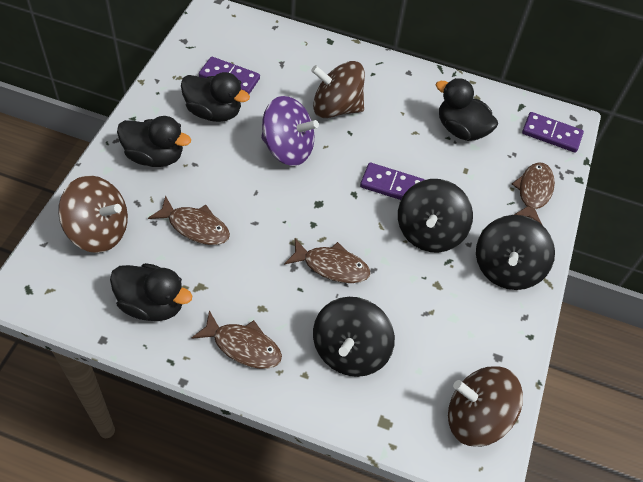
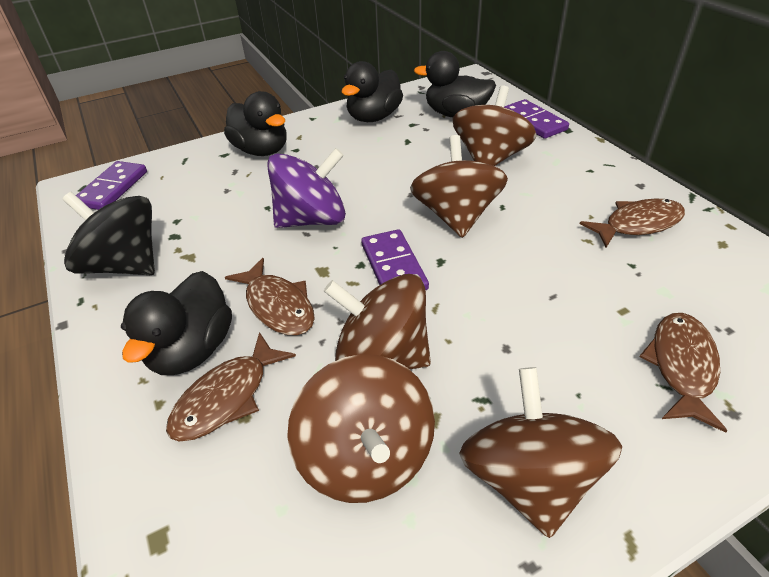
black spinning top: 3 -> 1
brown spinning top: 3 -> 5

